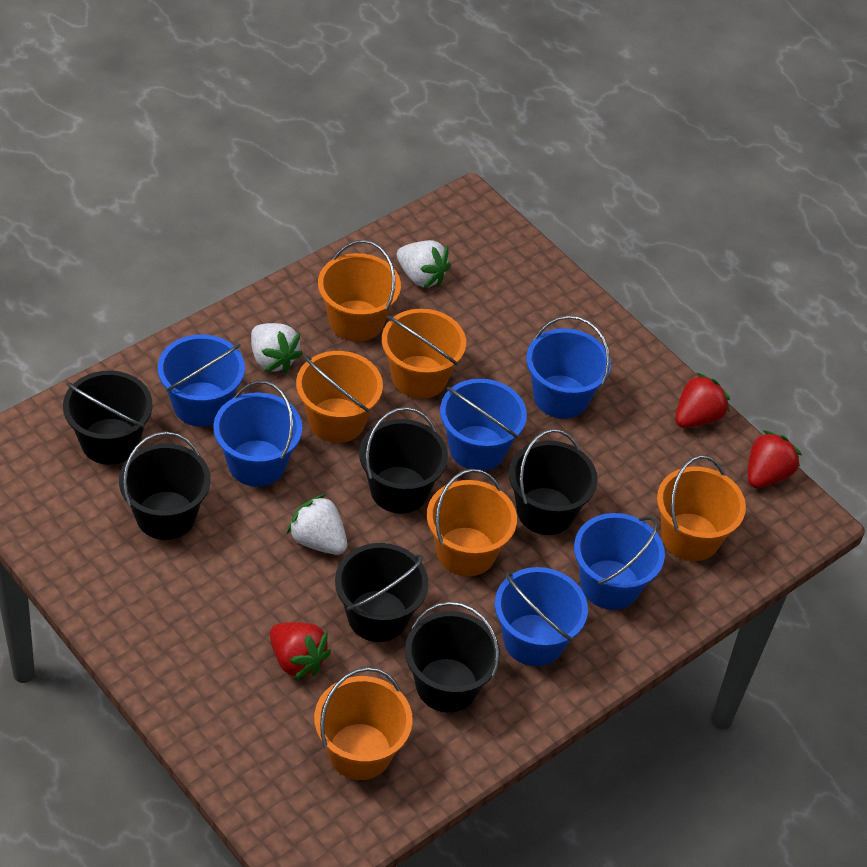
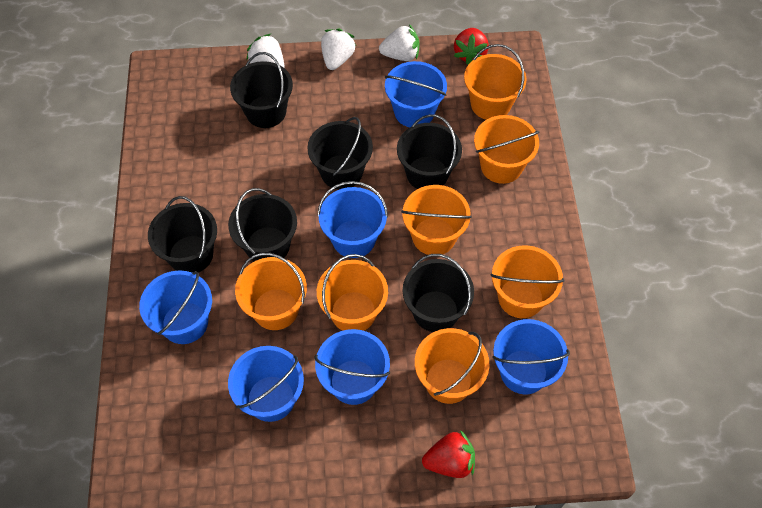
orange bucket: 6 -> 7
red strawberry: 3 -> 2

